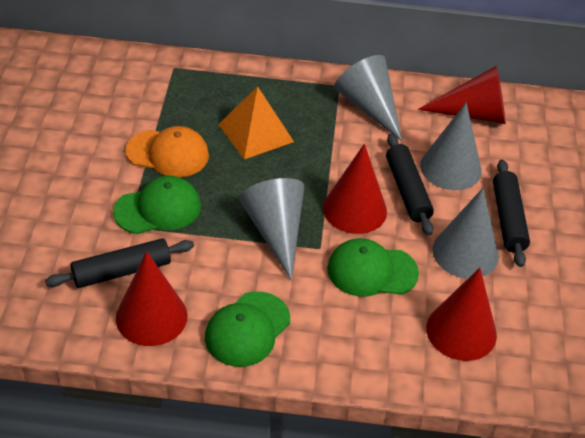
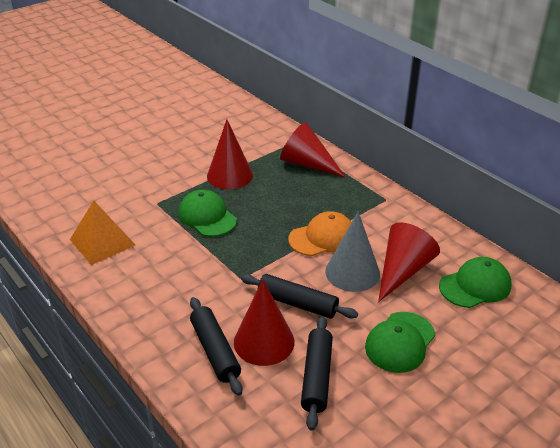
grey cone: 4 -> 1

